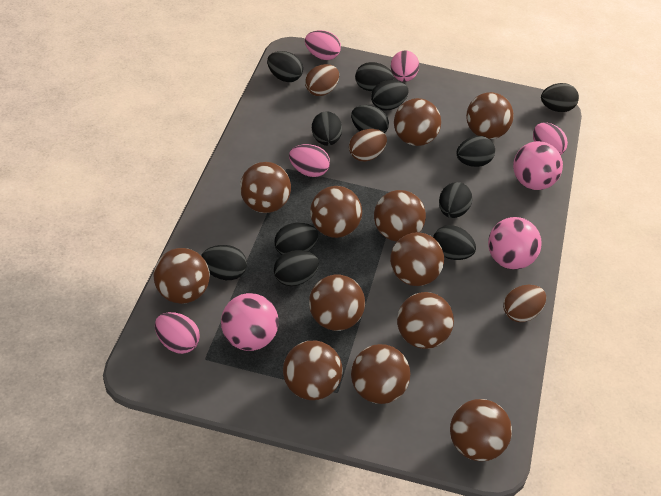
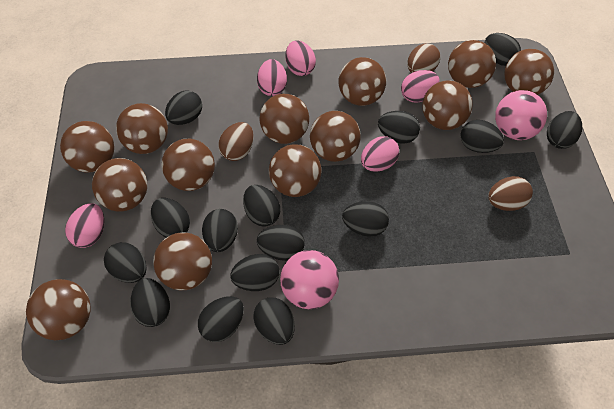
black egg: 12 -> 15
brown ball: 12 -> 13
pink ball: 3 -> 2

